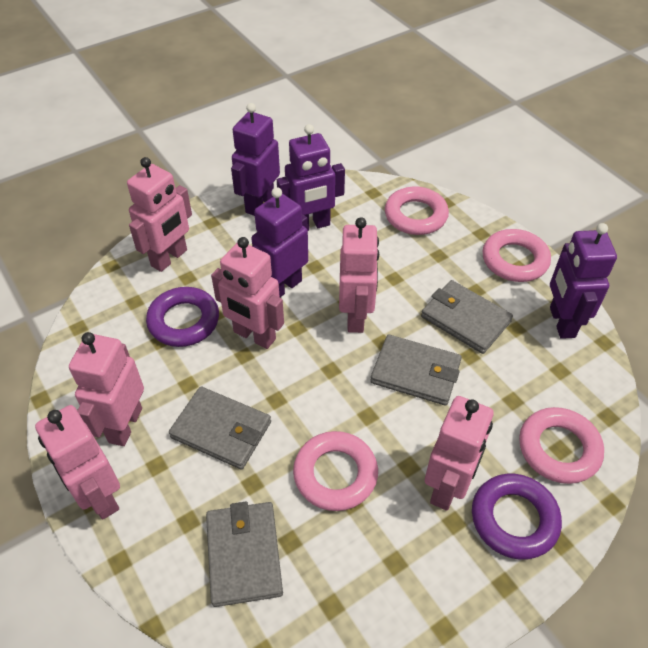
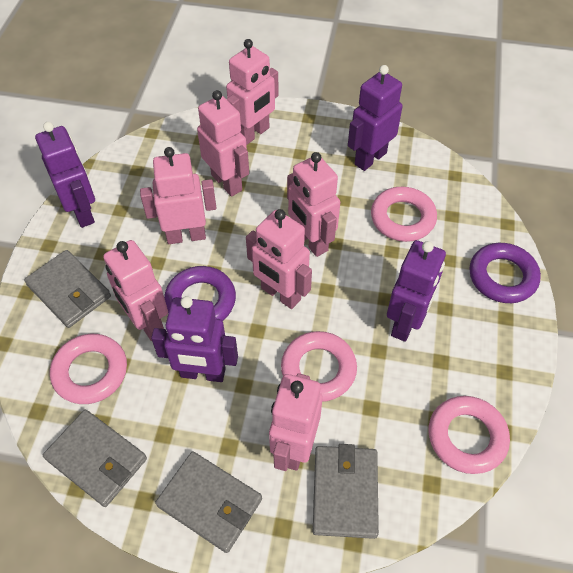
pink robot: 6 -> 7

